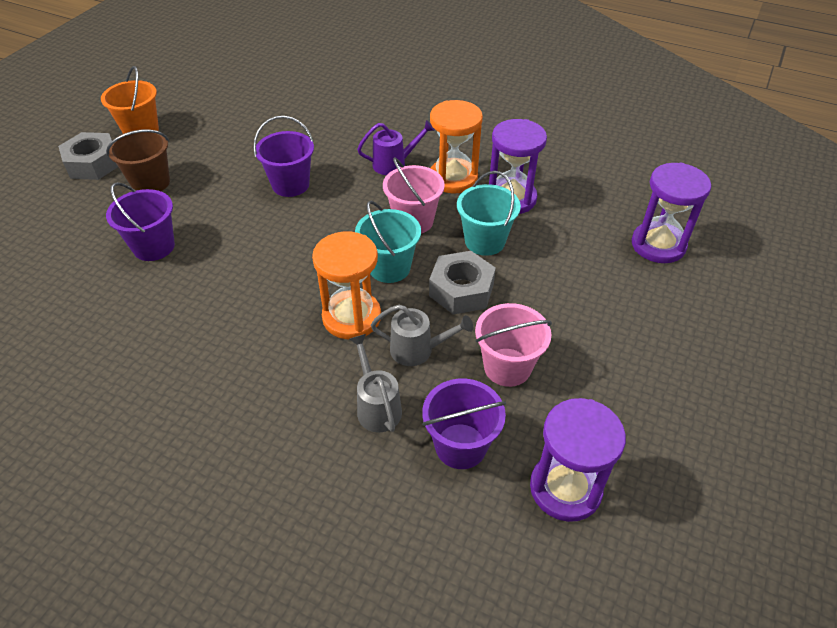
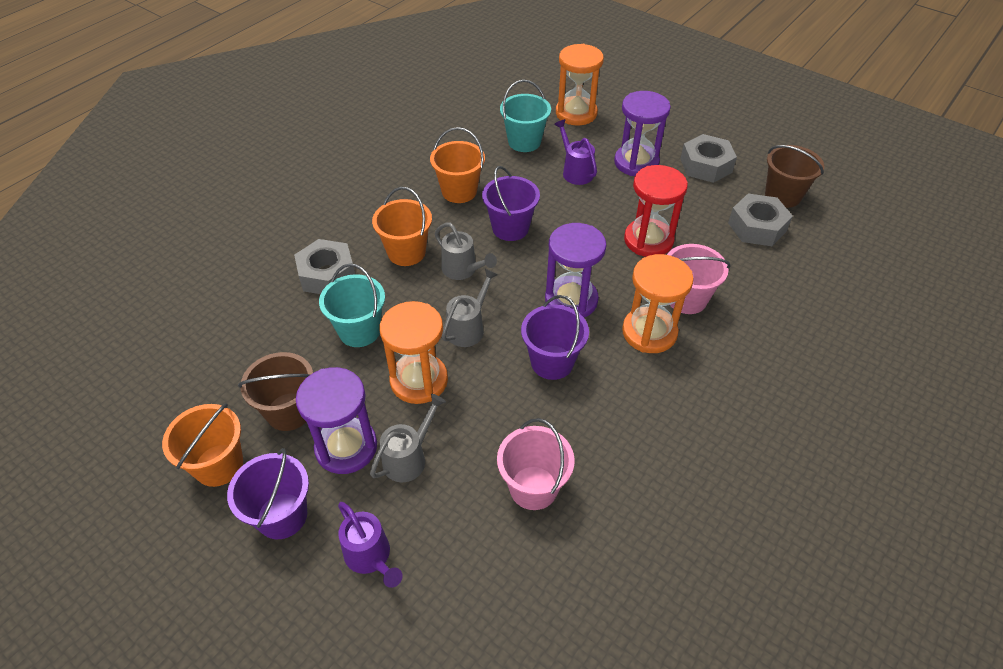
brown bucket: 1 -> 2
grey nut: 2 -> 3
grey watering can: 2 -> 3
orange bucket: 1 -> 3
orange hourglass: 2 -> 3
purple watering can: 1 -> 2
red hourglass: 0 -> 1

